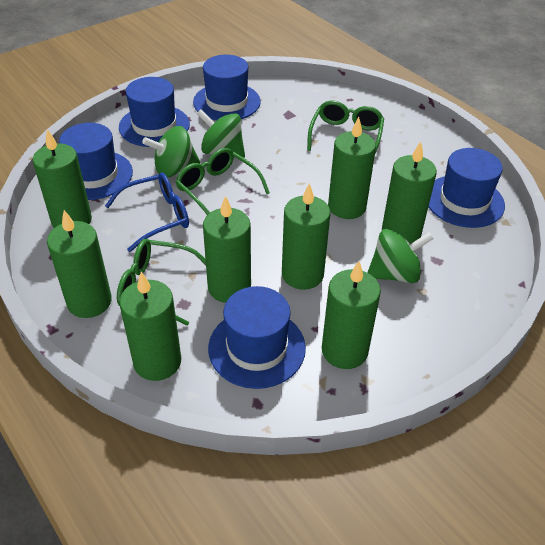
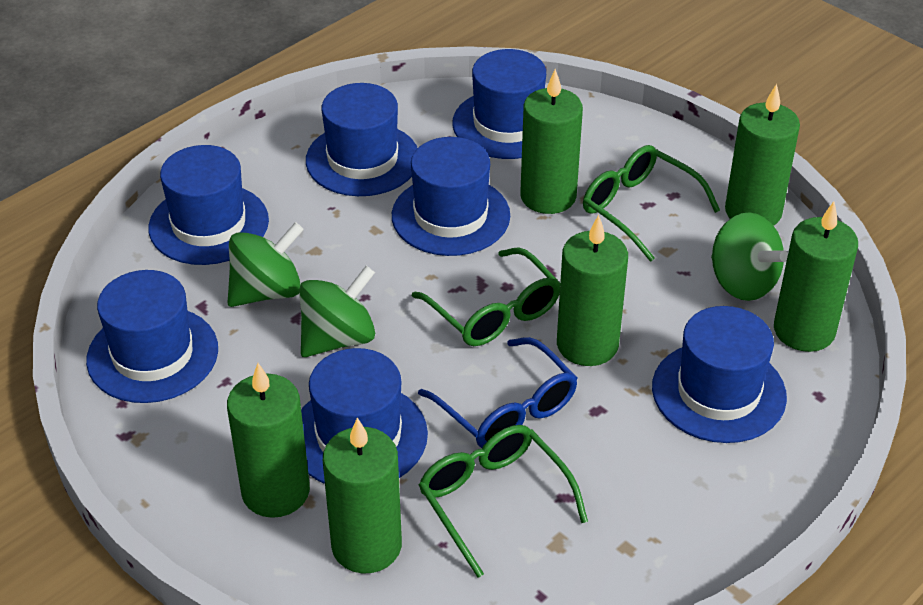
blue hat: 5 -> 7
green candle: 8 -> 6

